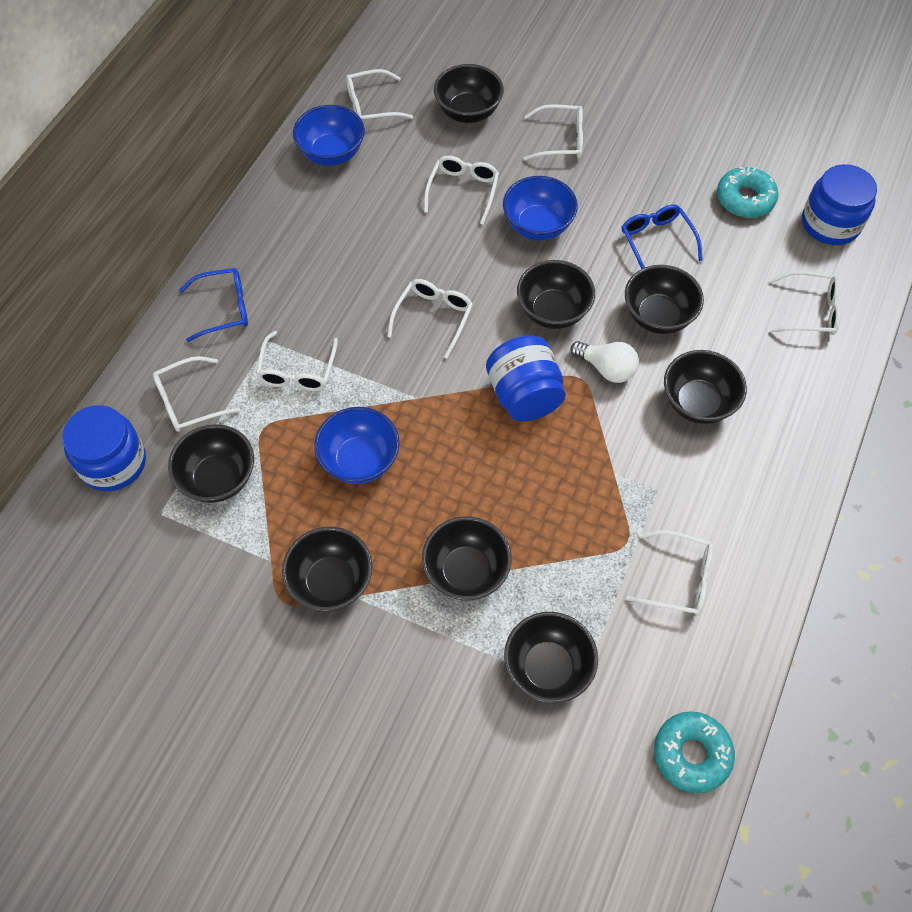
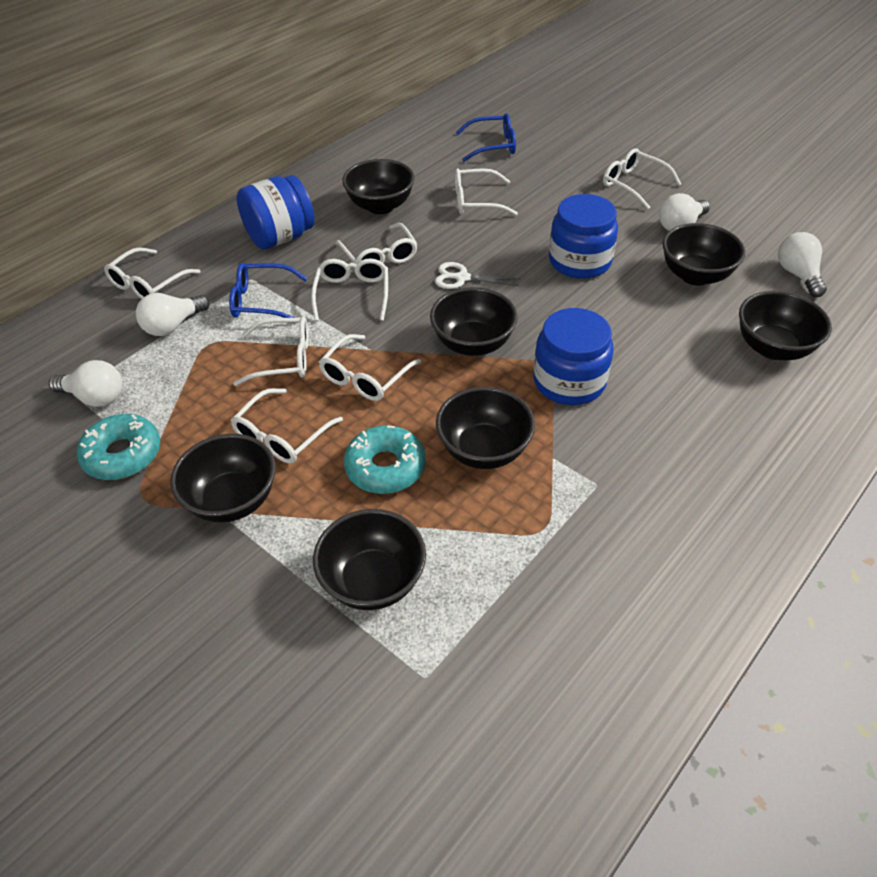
black bowl: 8 -> 7
blue bowl: 3 -> 0
white light bulb: 1 -> 4
white scissors: 0 -> 1

